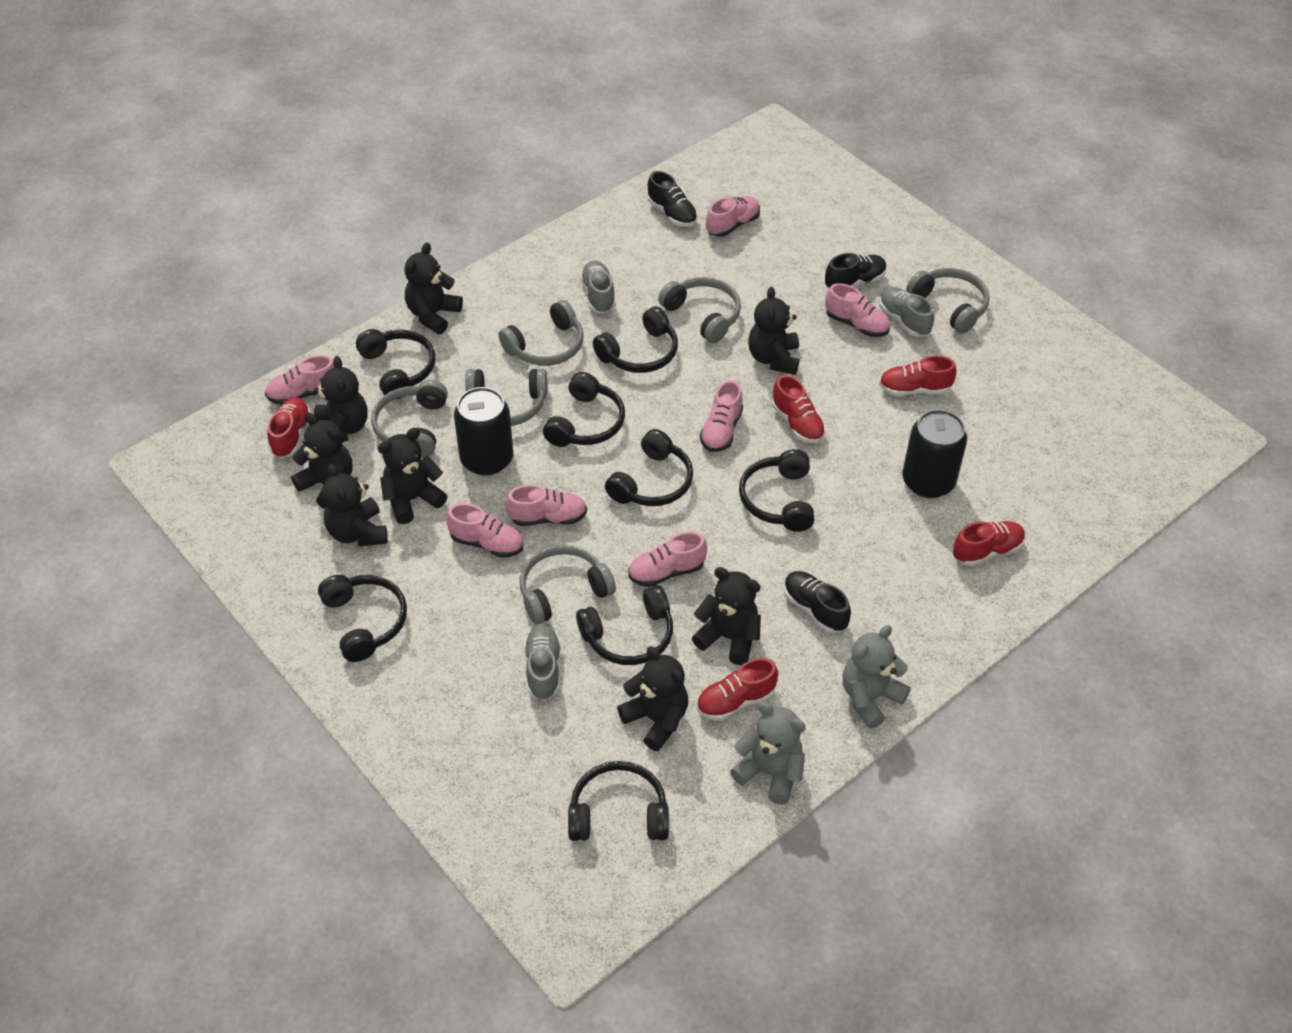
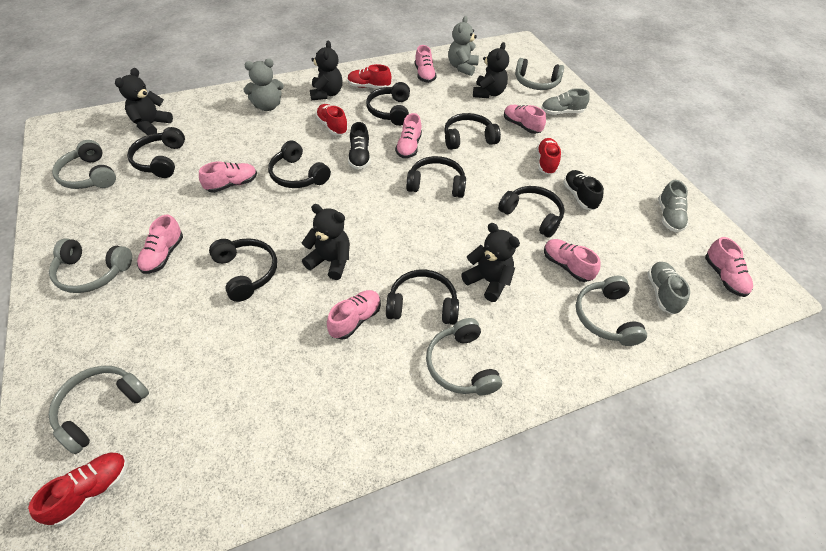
black can: 2 -> 0
black shoe: 3 -> 2
black teddy bear: 8 -> 5
pink shoe: 7 -> 8
red shoe: 5 -> 4

